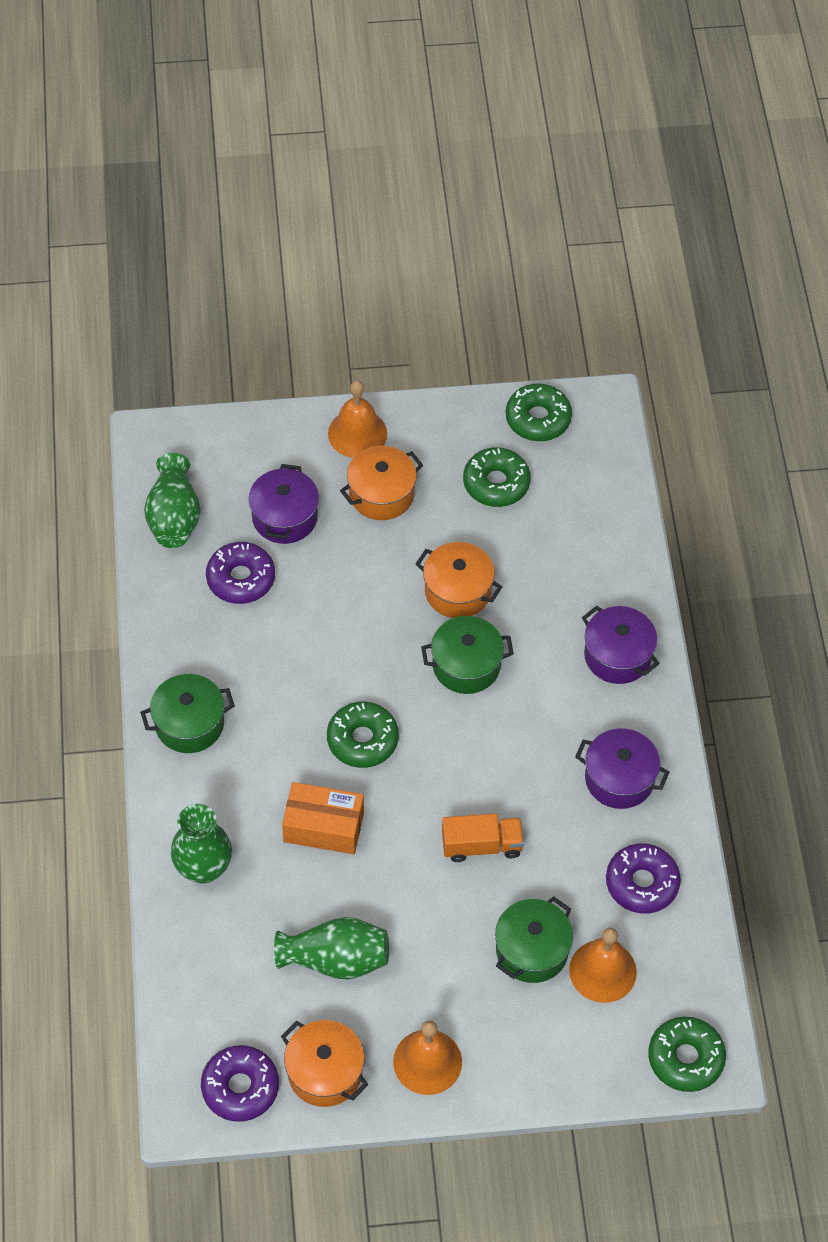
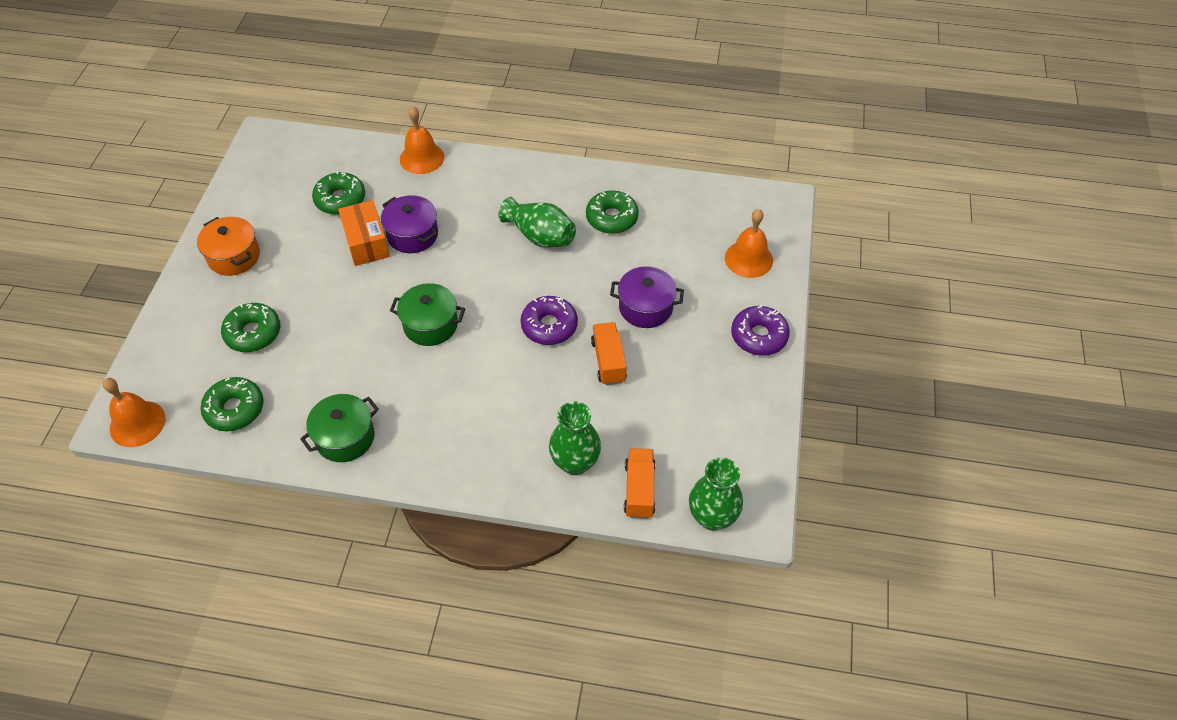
green pot: 3 -> 2
orange pot: 3 -> 1
orange truck: 1 -> 2
purple donut: 3 -> 2
purple pot: 3 -> 2

